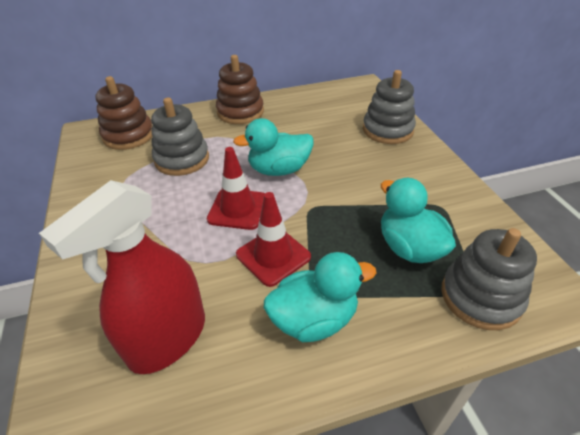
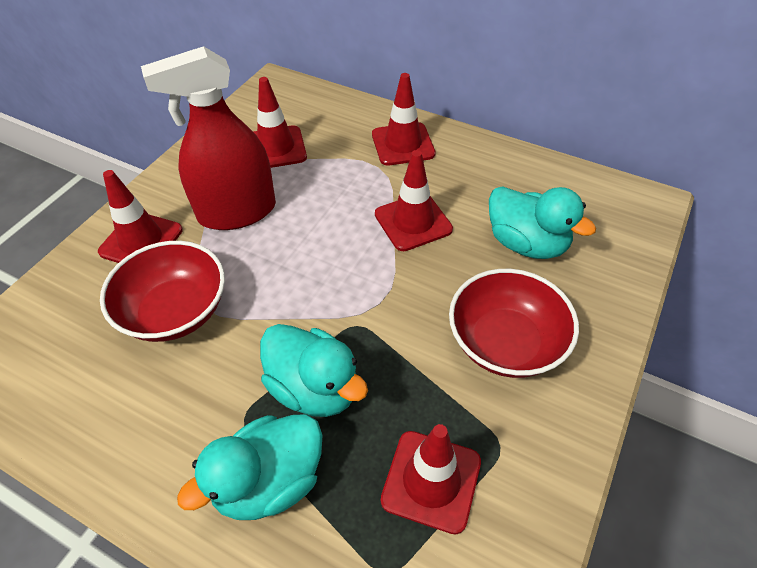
brown stacking toy: 2 -> 0
grey stacking toy: 3 -> 0
red bowl: 0 -> 2
red traffic cone: 2 -> 5

